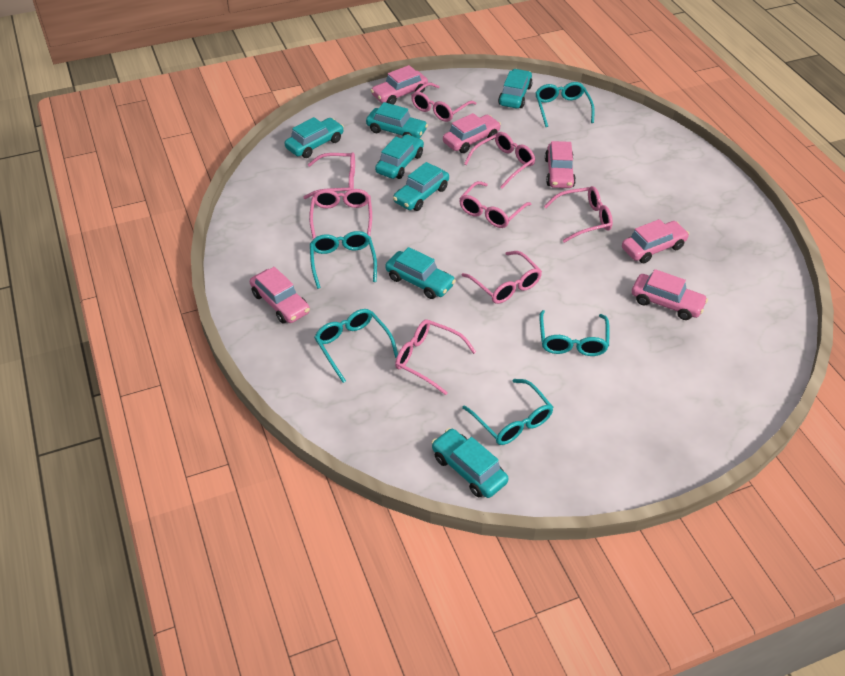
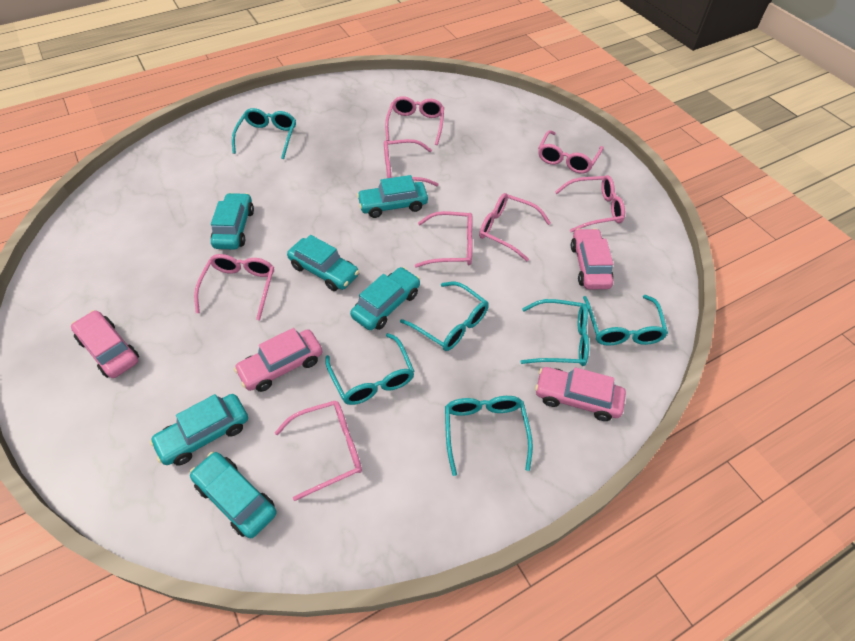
pink car: 6 -> 4
turquoise car: 7 -> 6
turquoise glasses: 5 -> 6

